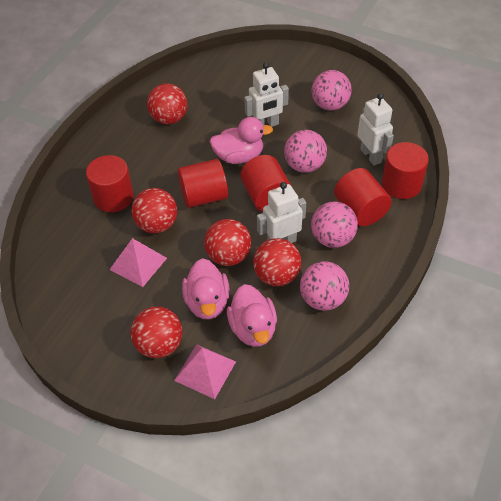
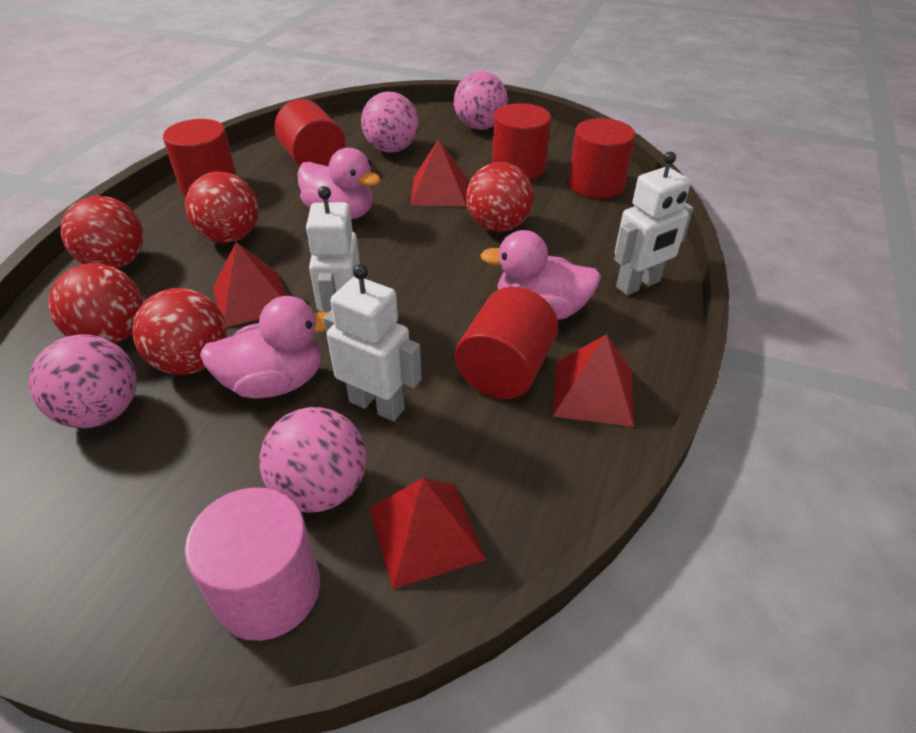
pink cylinder: 0 -> 1
pink pyramid: 2 -> 0
red pyramid: 0 -> 4

